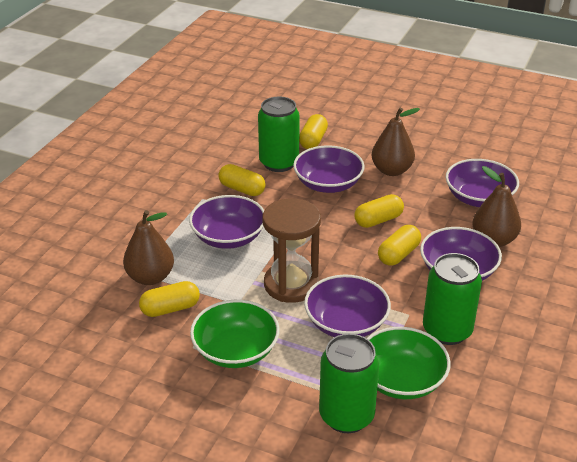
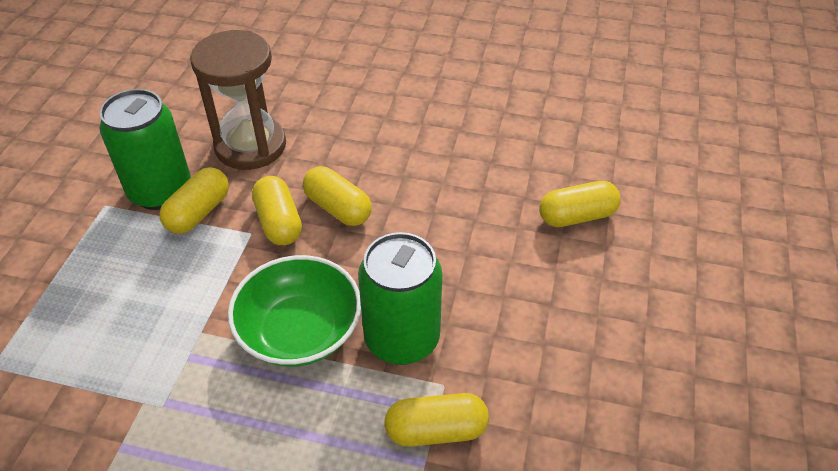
brown pear: 3 -> 0
green bowl: 2 -> 1
green can: 3 -> 2
purple bowl: 5 -> 0

